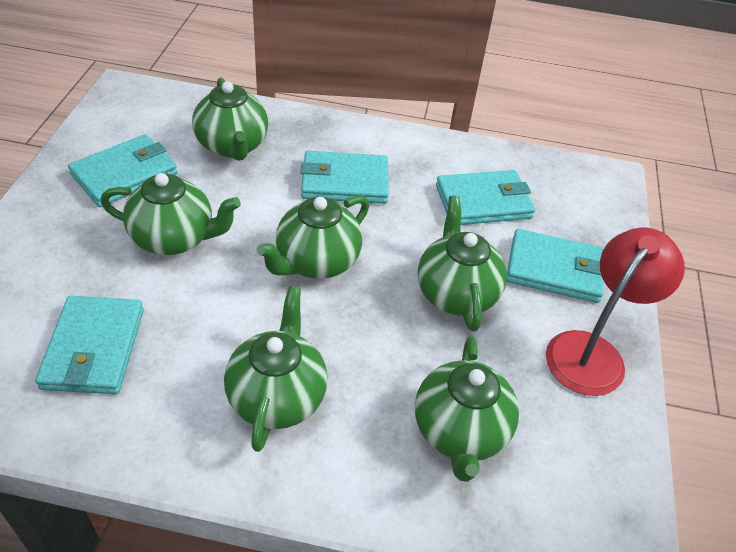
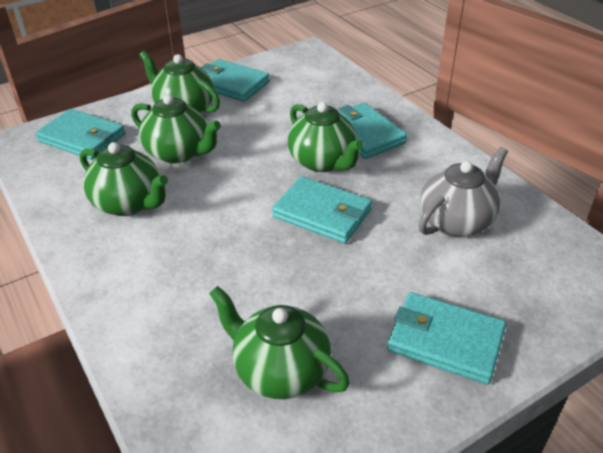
green teapot: 6 -> 5
grey teapot: 0 -> 1
red lamp: 1 -> 0

